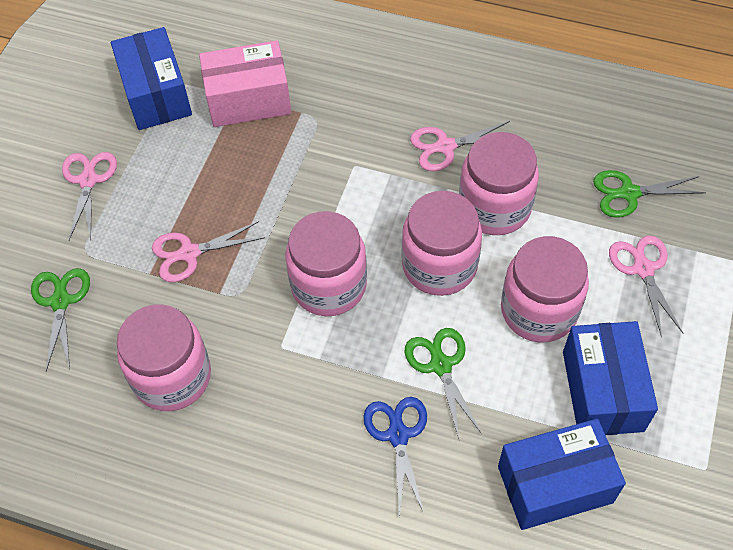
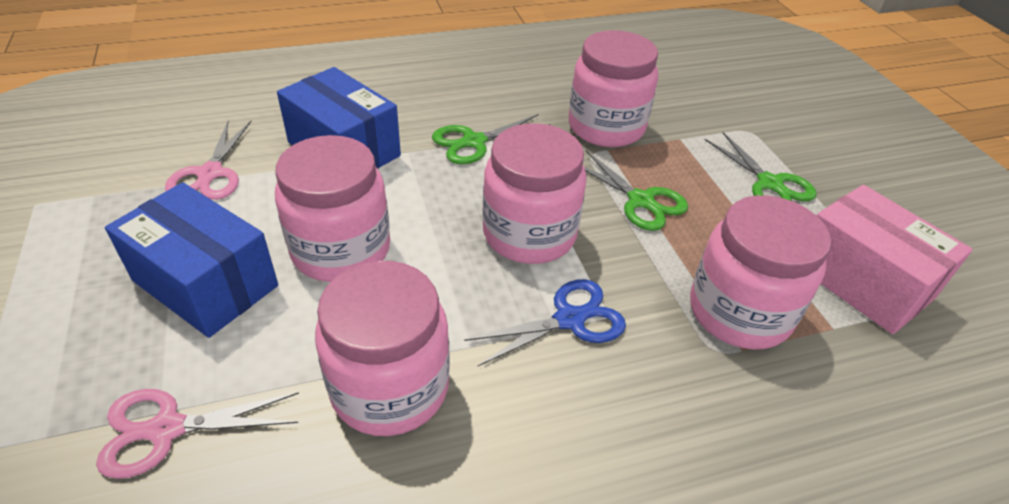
blue box: 3 -> 2
pink scissors: 4 -> 2

